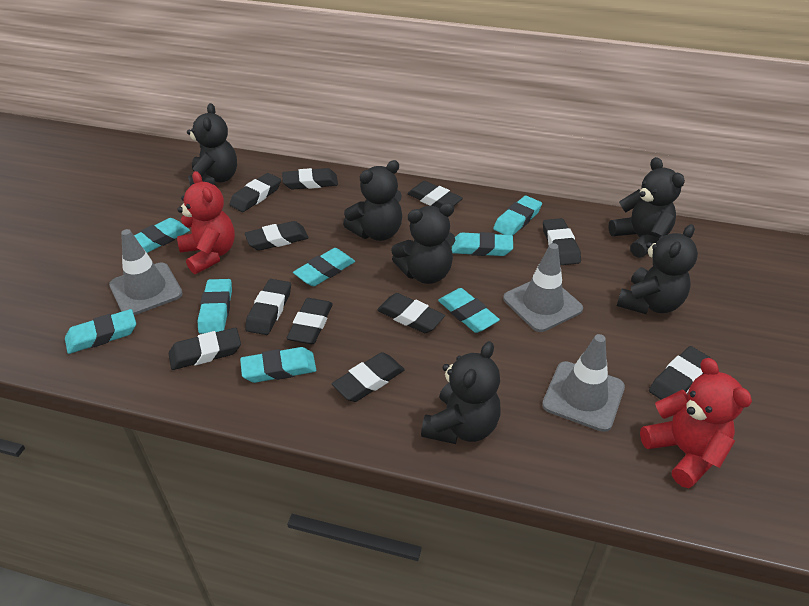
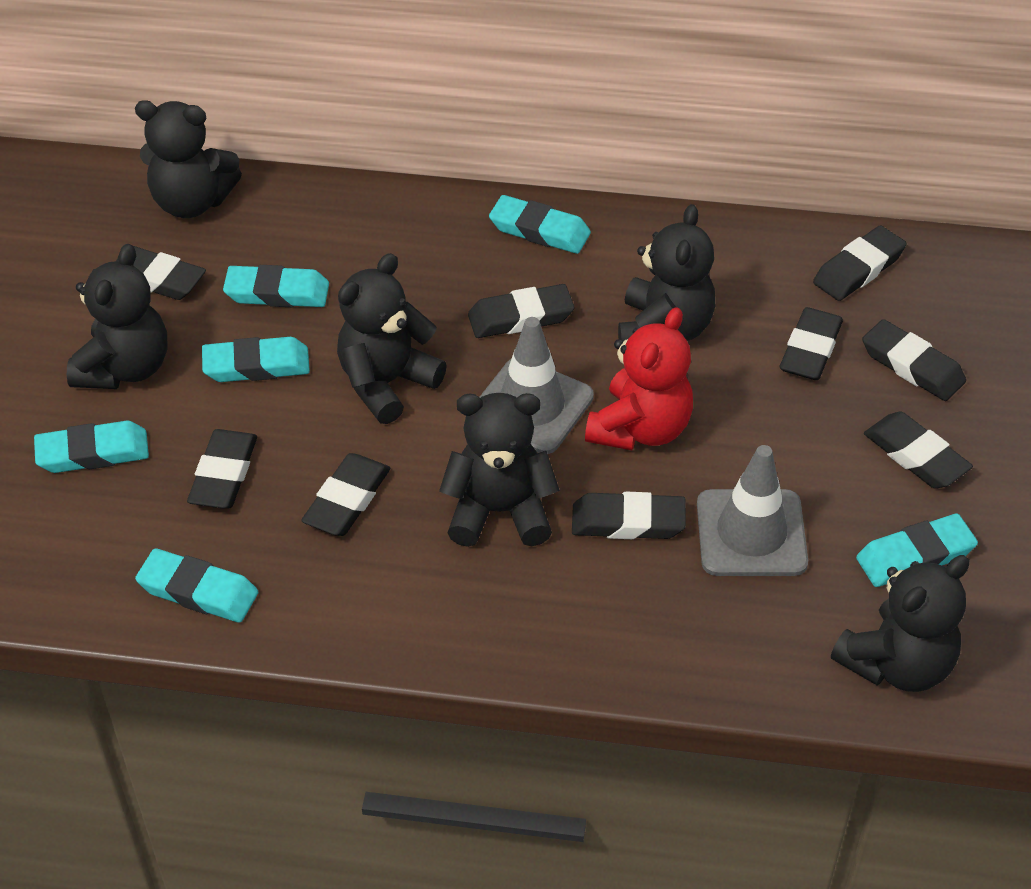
black eraser: 11 -> 9
grey traffic cone: 3 -> 2
red teddy bear: 2 -> 1
turquoise eraser: 8 -> 6

